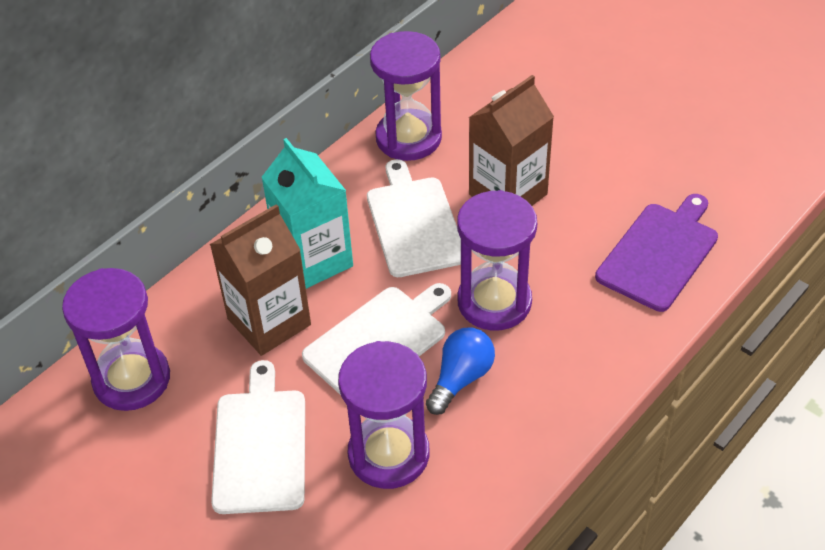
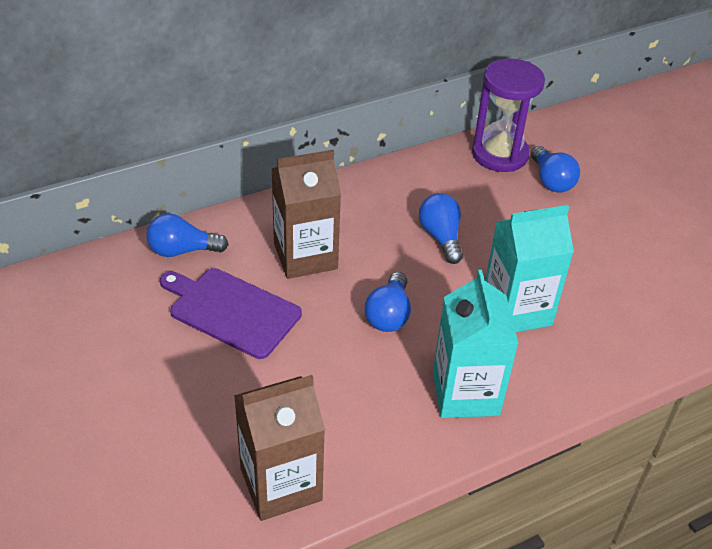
blue light bulb: 1 -> 4
purple hourglass: 4 -> 1
turquoise carton: 1 -> 2
white cutting board: 3 -> 0

